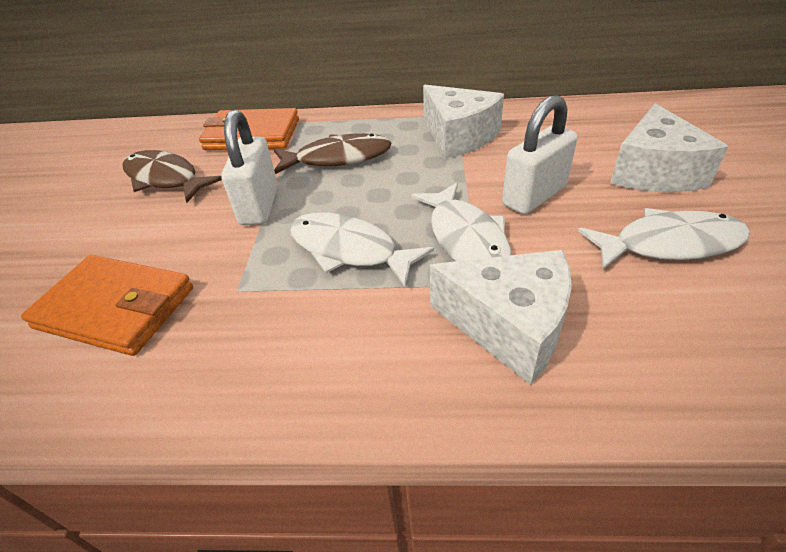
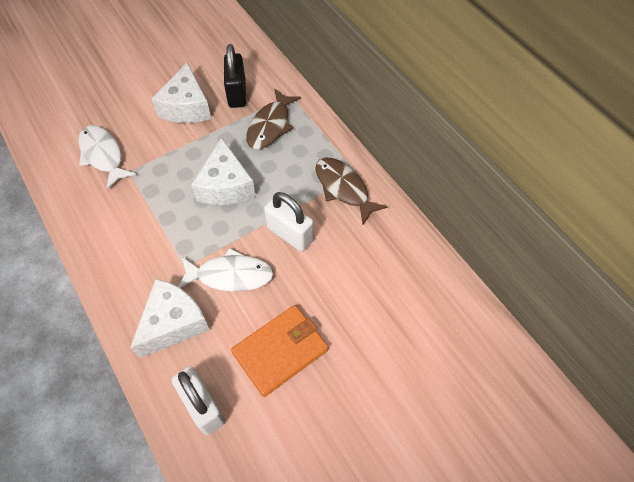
black padlock: 0 -> 1
orange wallet: 2 -> 1
white fish: 3 -> 2

